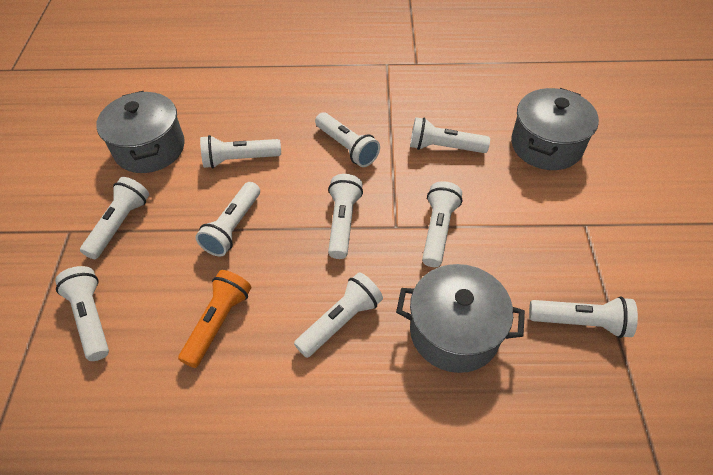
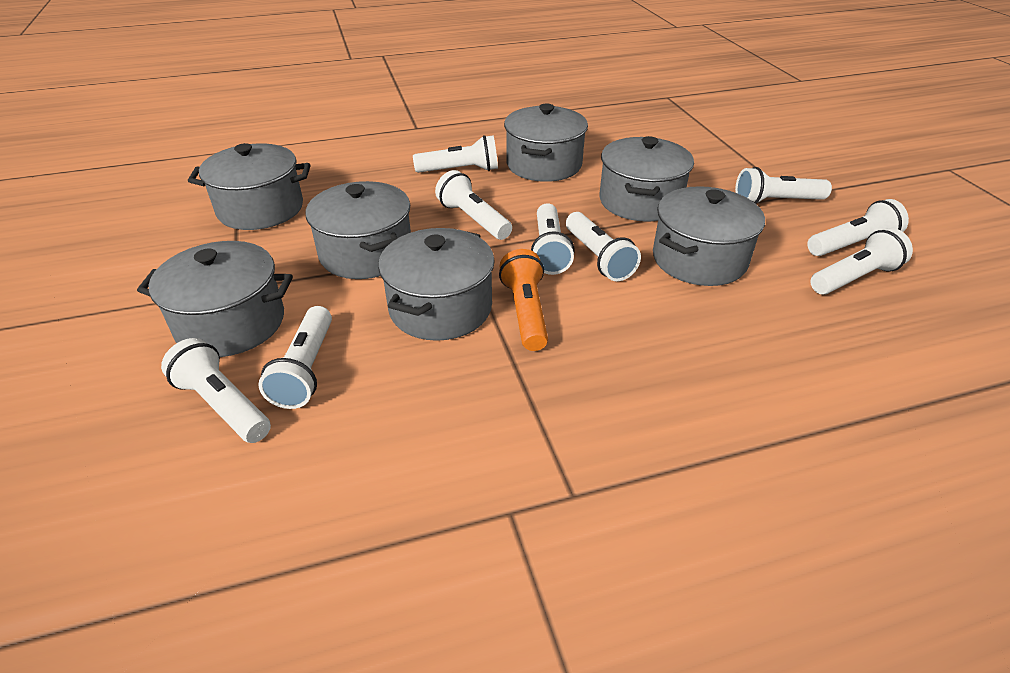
grey pot: 3 -> 7
white flashlight: 10 -> 9

